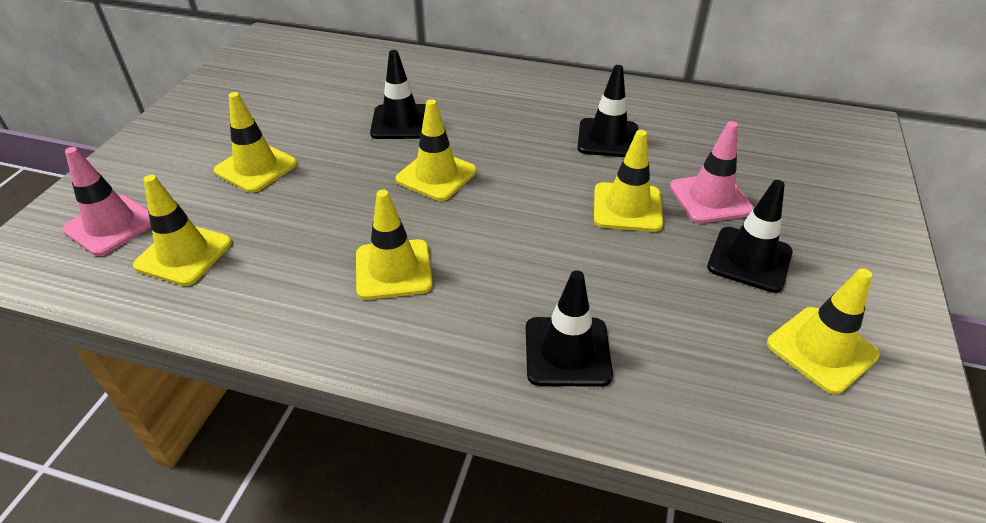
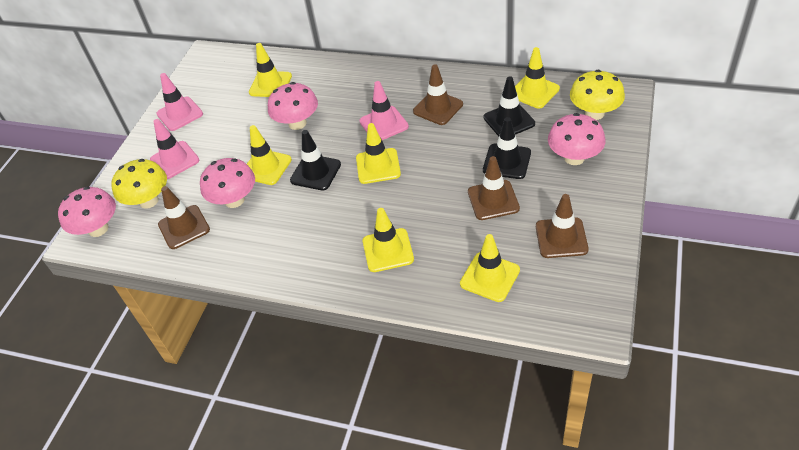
black traffic cone: 4 -> 3
brown traffic cone: 0 -> 4
pink mushroom: 0 -> 4
pink traffic cone: 2 -> 3
yellow mushroom: 0 -> 2

